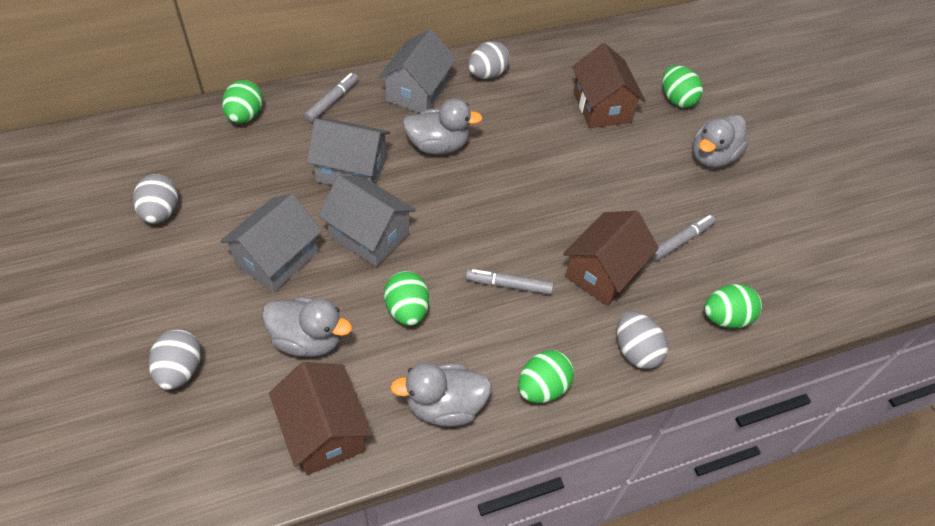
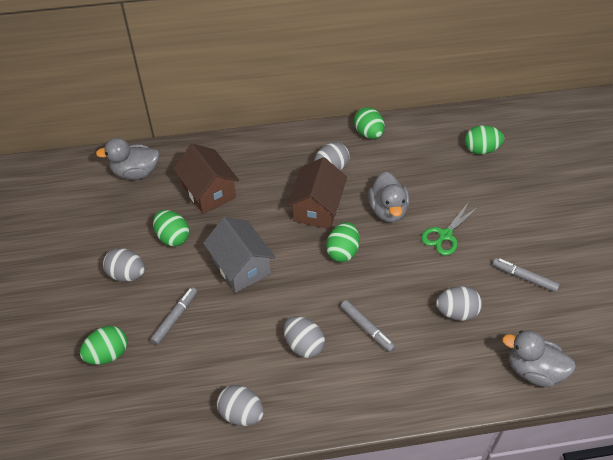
brown house: 3 -> 2
green scissors: 0 -> 1
grey duck: 4 -> 3
grey egg: 4 -> 5
grey house: 4 -> 1

